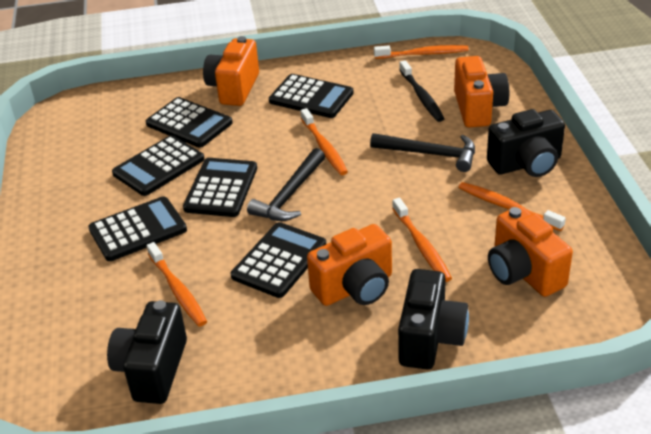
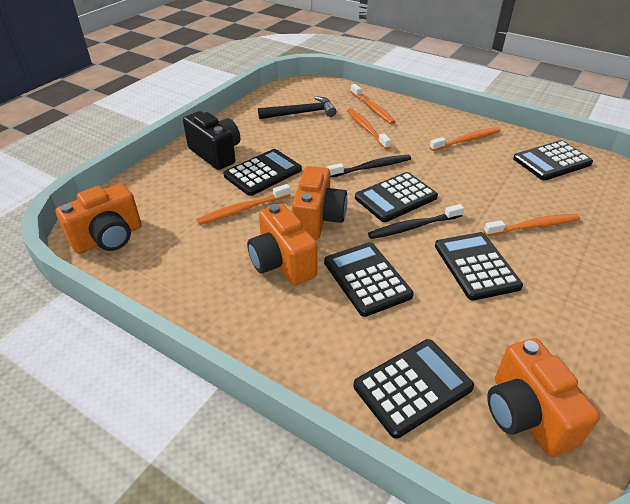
black camera: 3 -> 1
black hammer: 2 -> 1
black toothbrush: 1 -> 2

